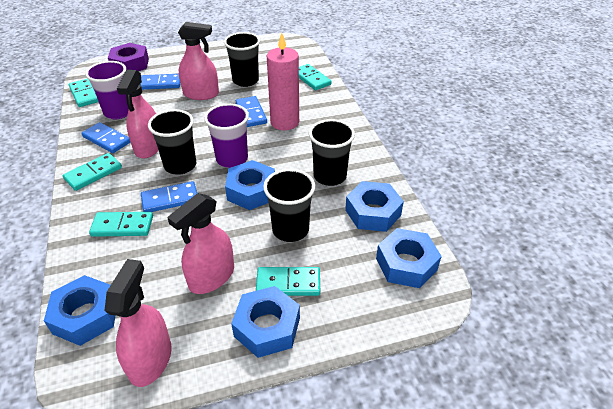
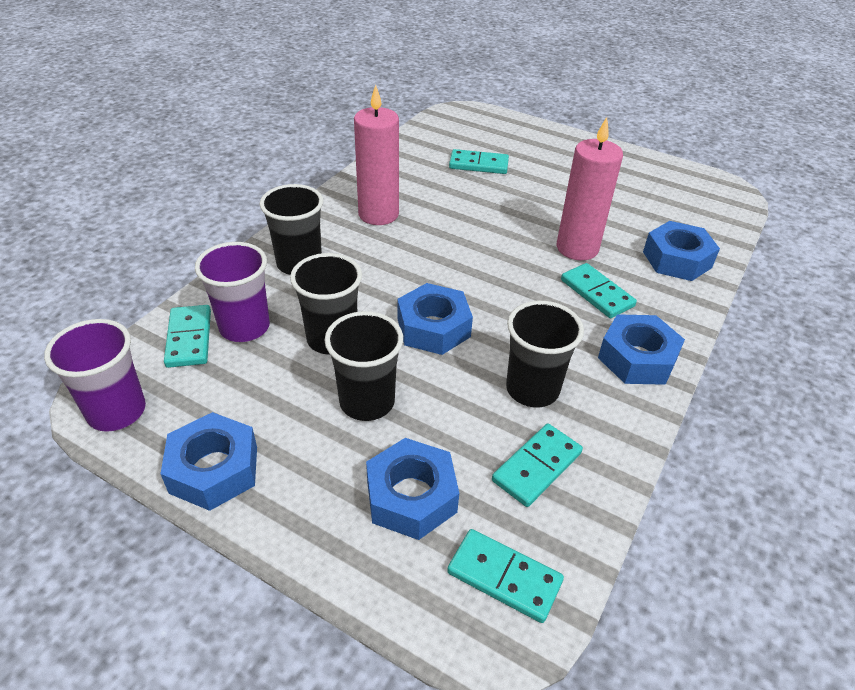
blue domino: 4 -> 0
pink candle: 1 -> 2
pink spray bottle: 4 -> 0
purple nut: 1 -> 0

